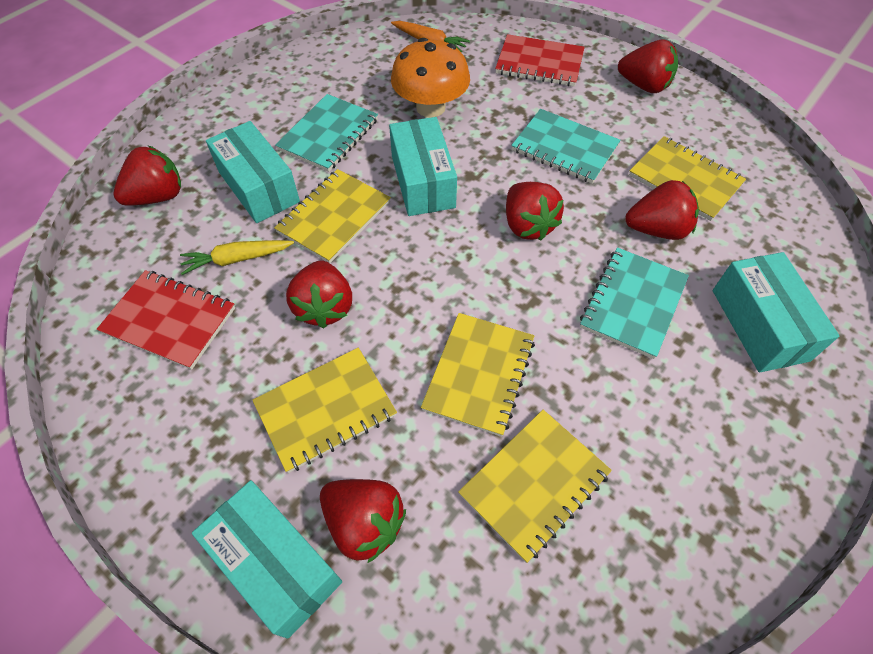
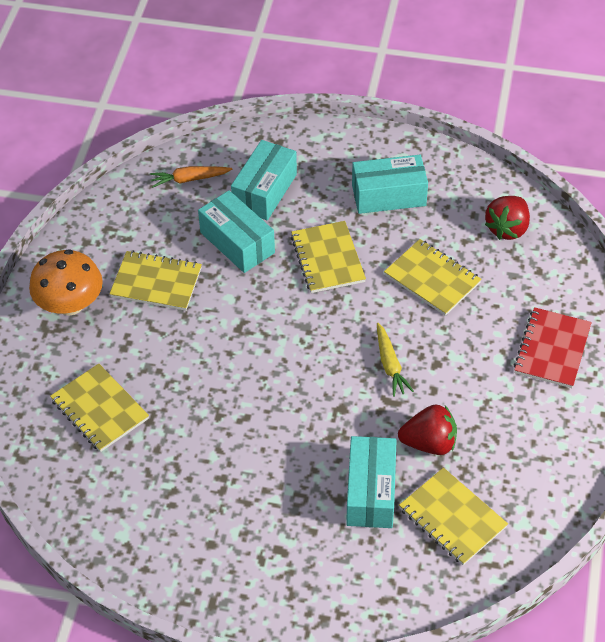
red notebook: 2 -> 1
red strawberry: 6 -> 2
turquoise notebook: 3 -> 0

